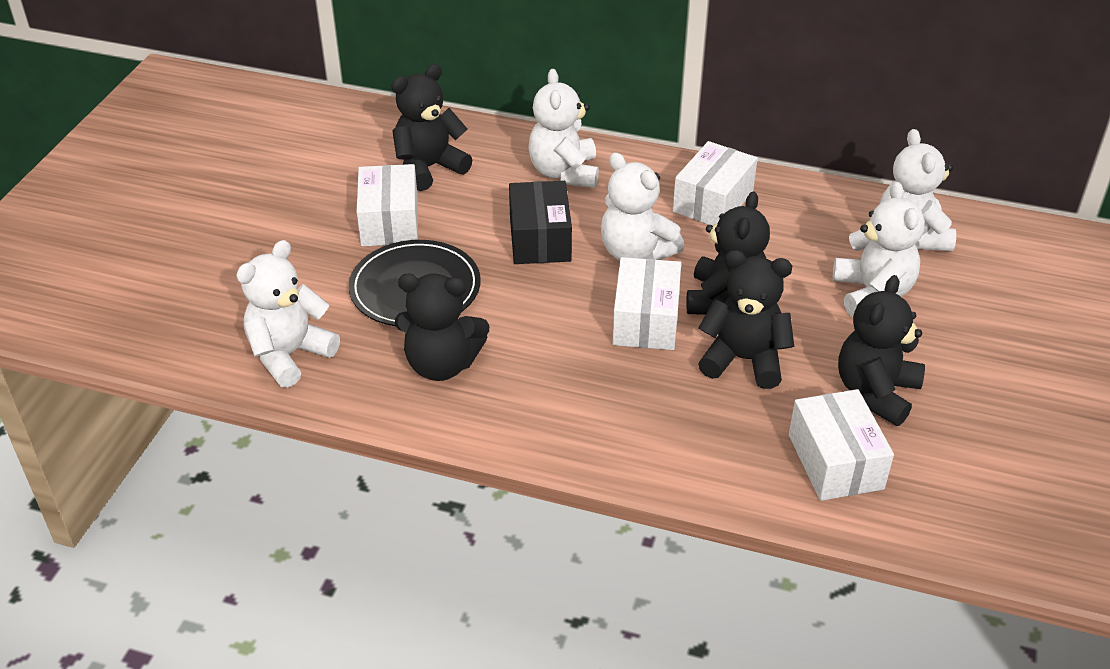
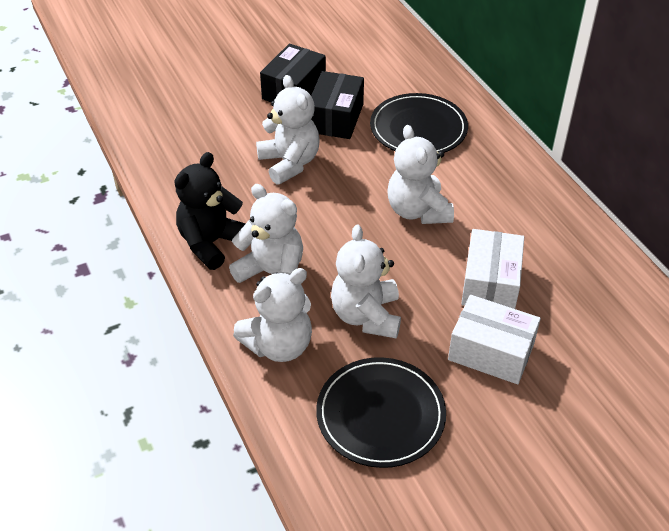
black box: 1 -> 2
black plate: 1 -> 2
black teddy bear: 5 -> 1
white box: 4 -> 2

